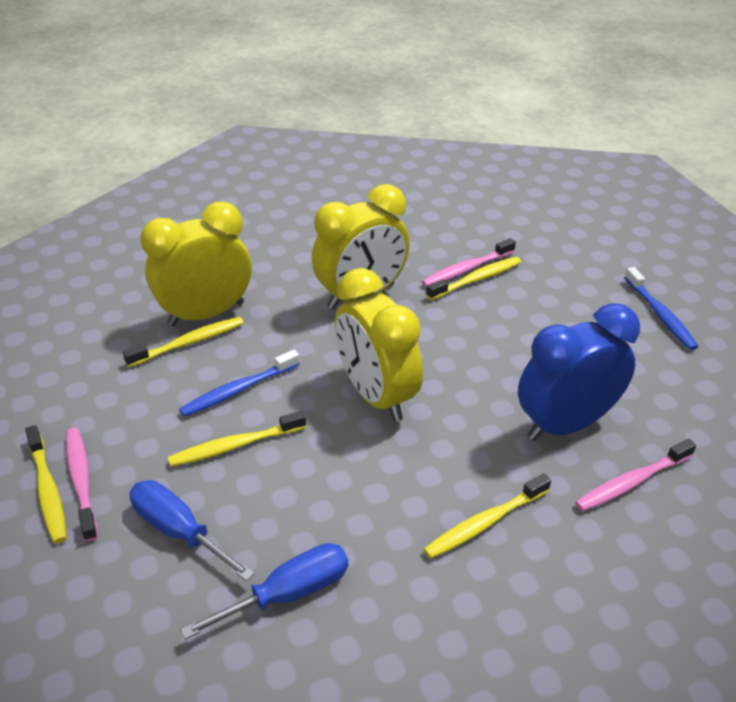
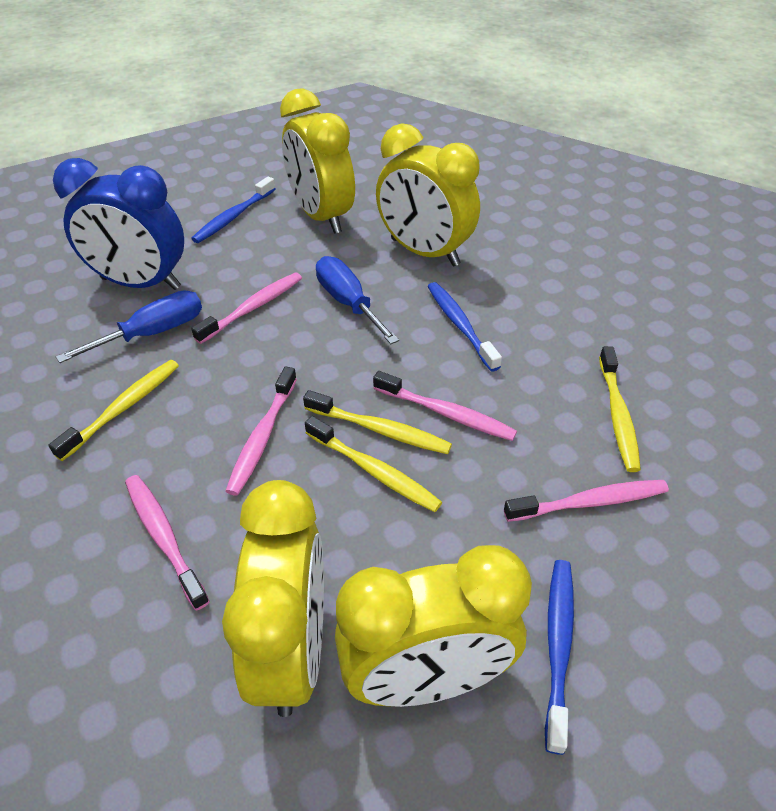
blue toothbrush: 2 -> 3
pink toothbrush: 3 -> 5
yellow clock: 3 -> 4
yellow toothbrush: 5 -> 4

